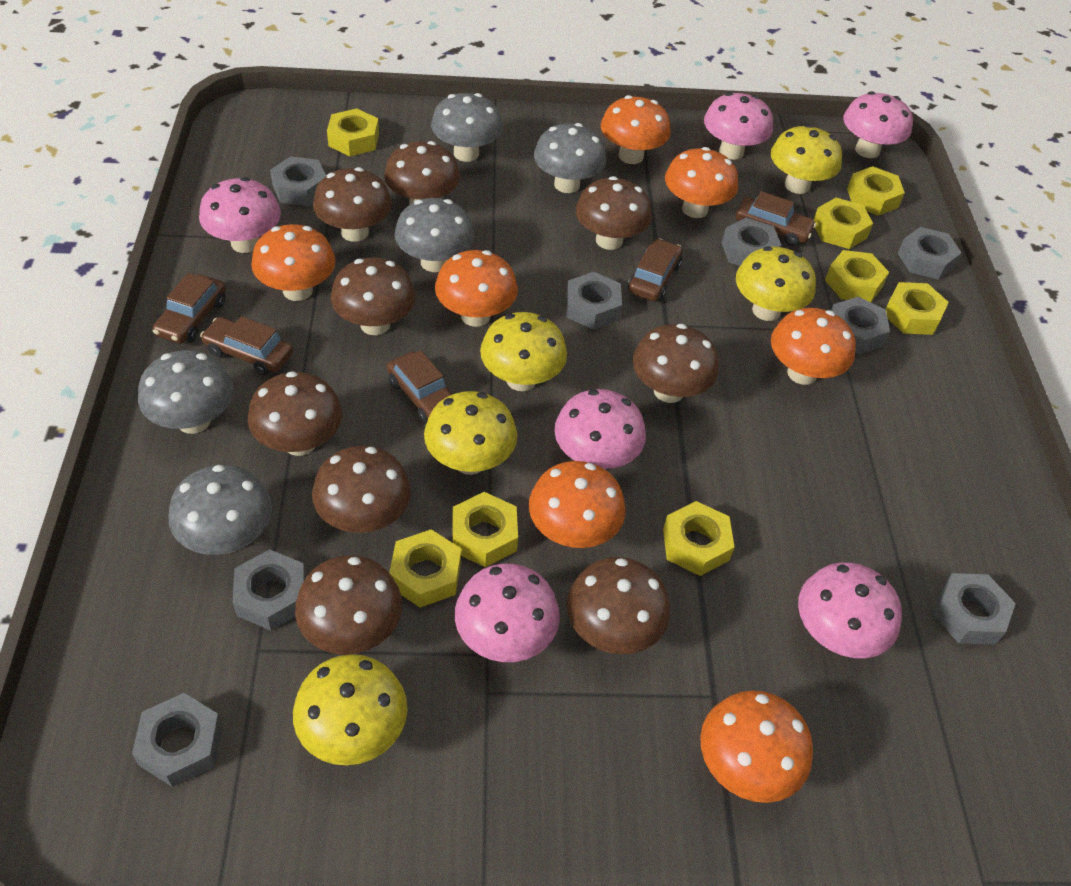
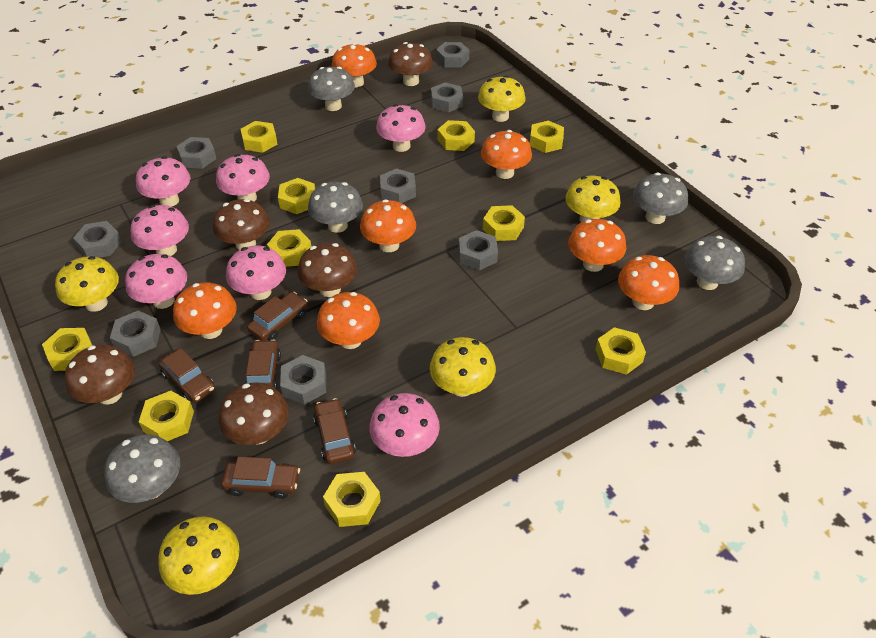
brown mushroom: 9 -> 5
pink mushroom: 6 -> 7
yellow nut: 8 -> 10

